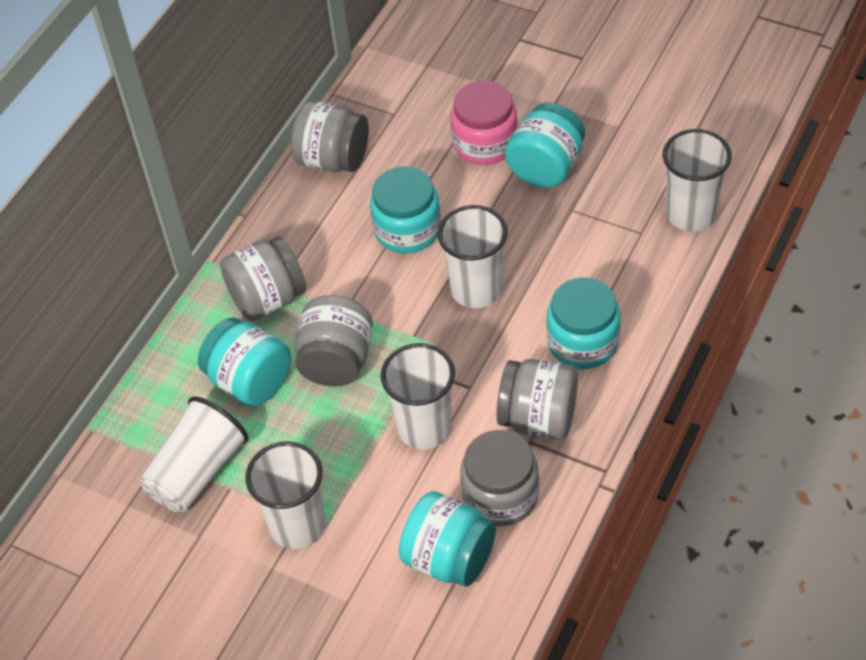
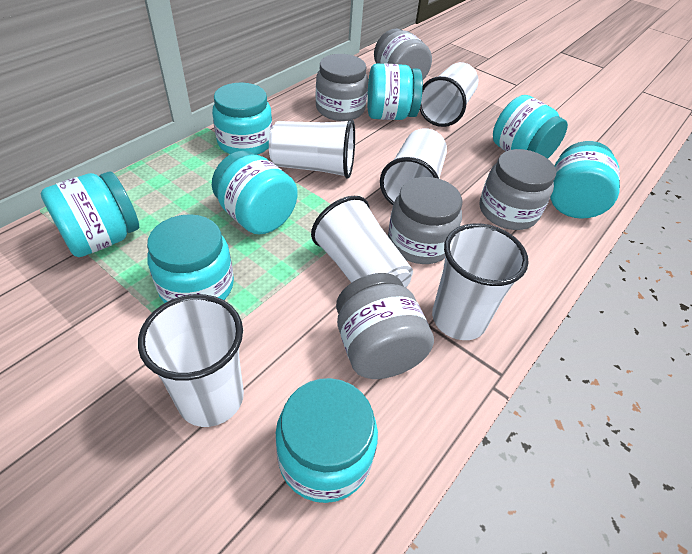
pink jar: 1 -> 0
turquoise jar: 5 -> 8
white cup: 5 -> 6

